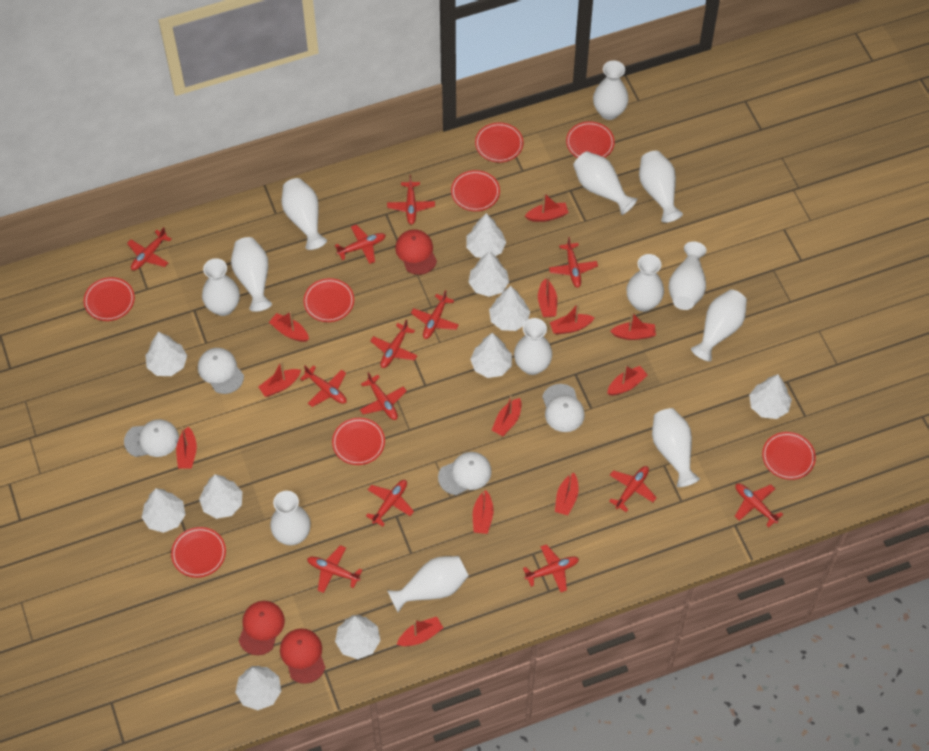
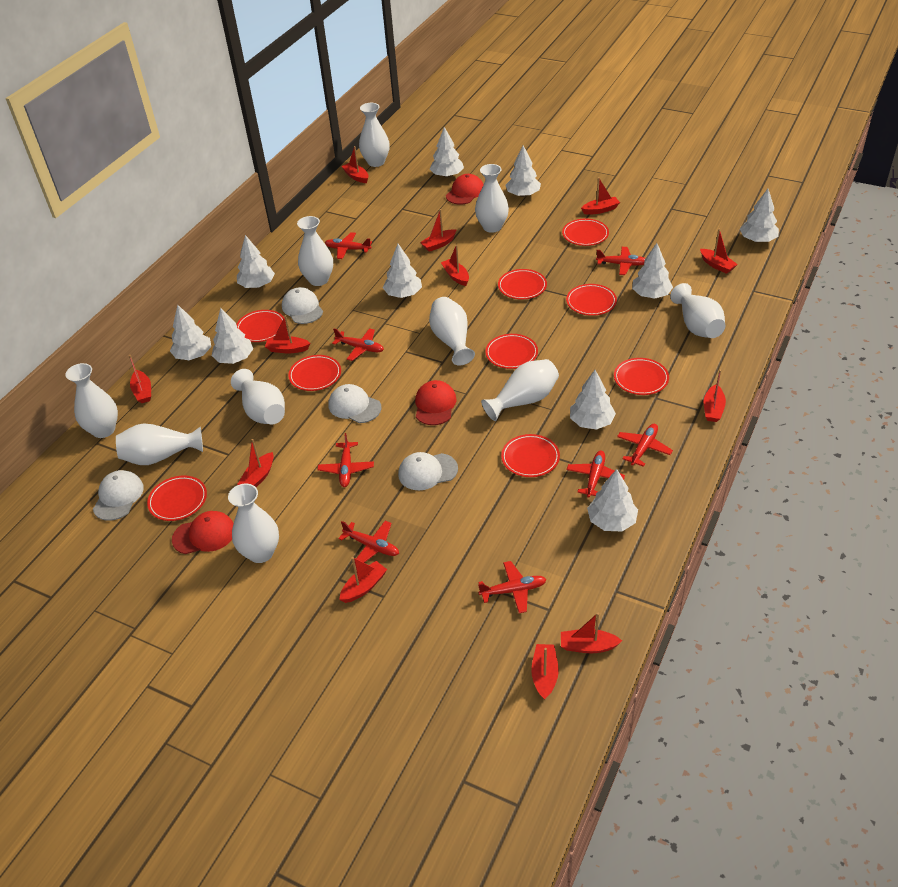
red plane: 13 -> 8
red plate: 8 -> 9
white vase: 13 -> 10

